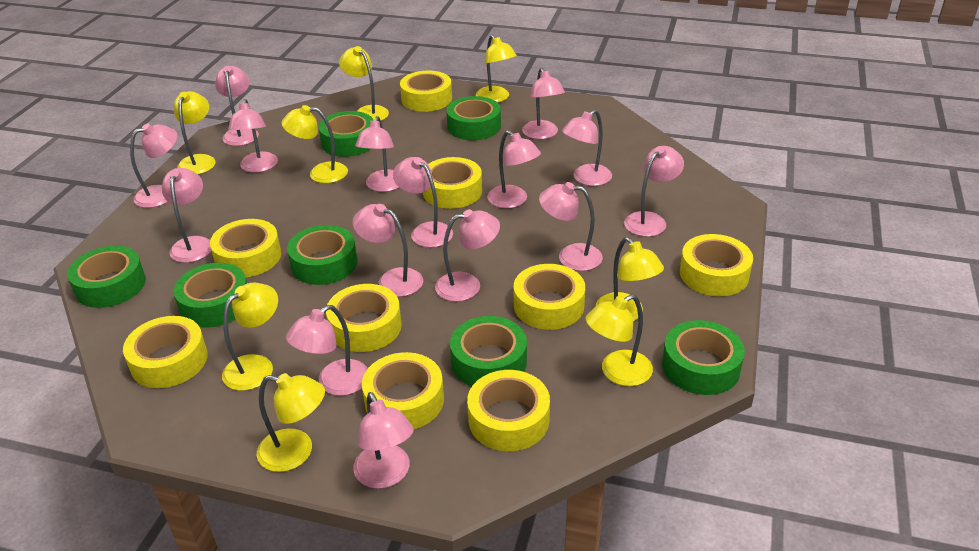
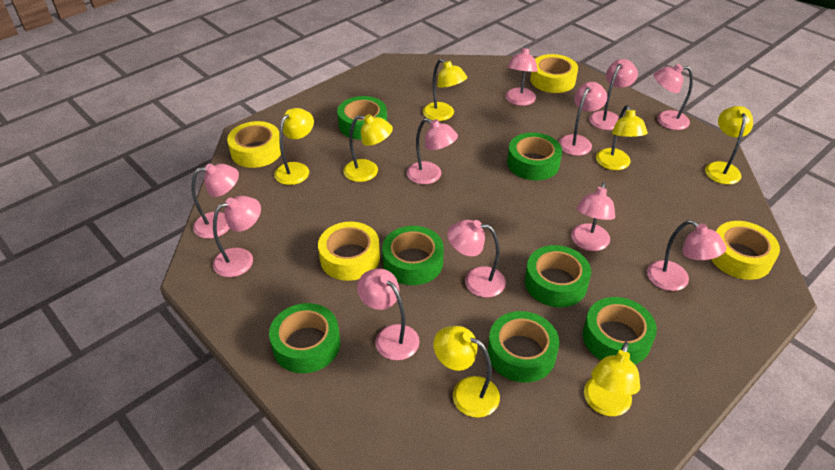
pink lamp: 15 -> 11
yellow lamp: 8 -> 7
yellow tape: 9 -> 4

